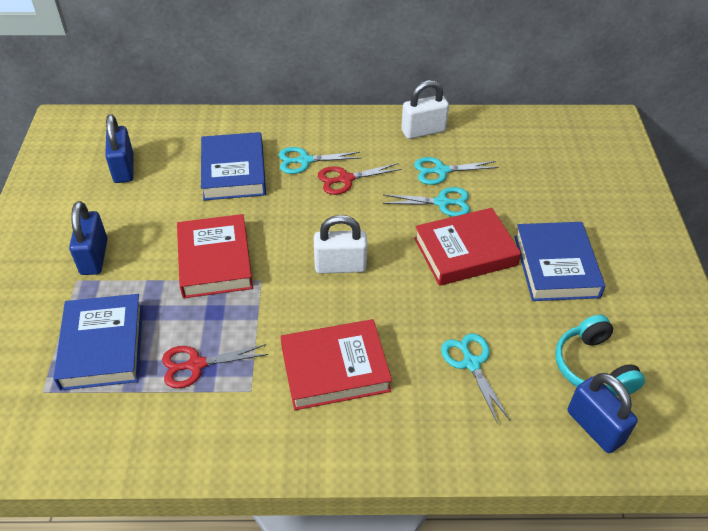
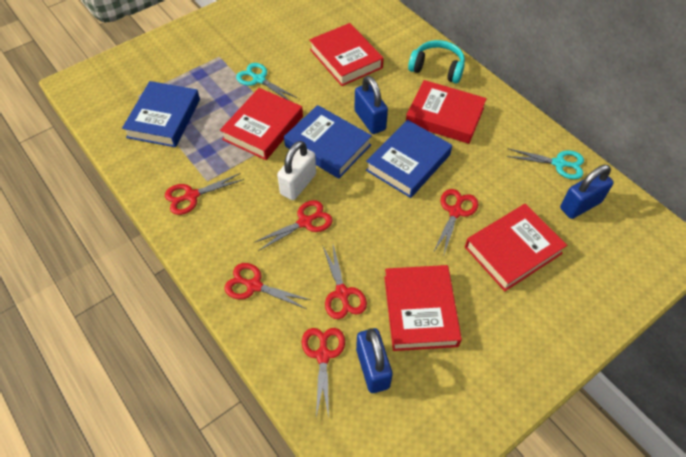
red book: 3 -> 5
red scissors: 2 -> 6
turquoise scissors: 4 -> 2
white padlock: 2 -> 1

